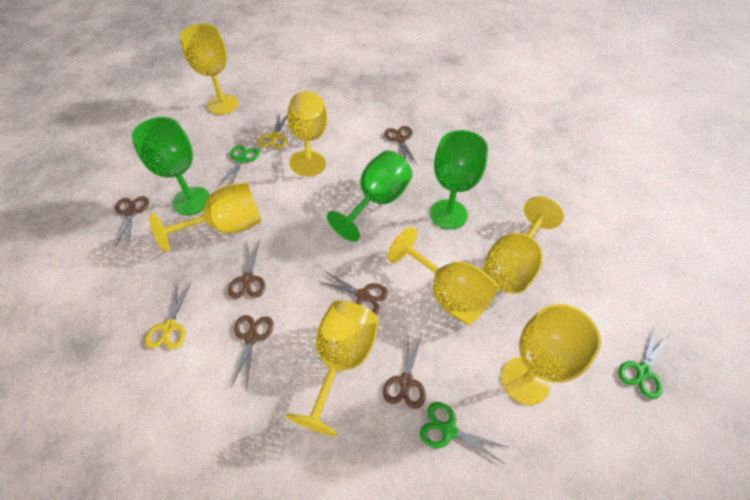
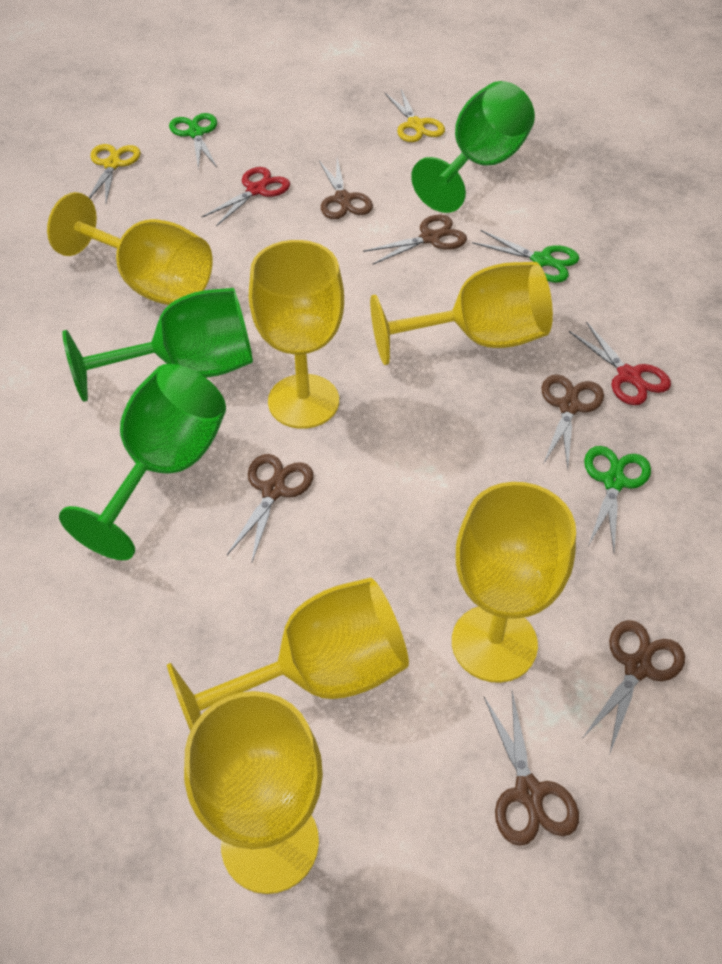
red scissors: 0 -> 2
yellow goblet: 7 -> 6

